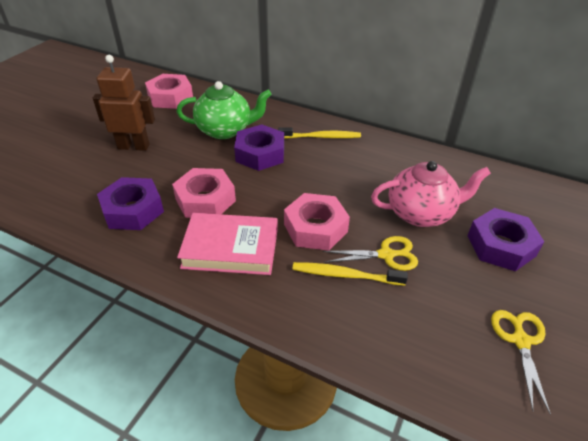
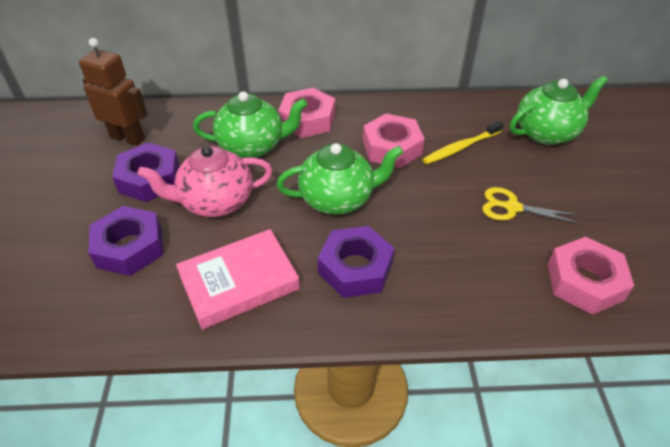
green teapot: 1 -> 3
yellow scissors: 2 -> 1
yellow toothbrush: 2 -> 1

